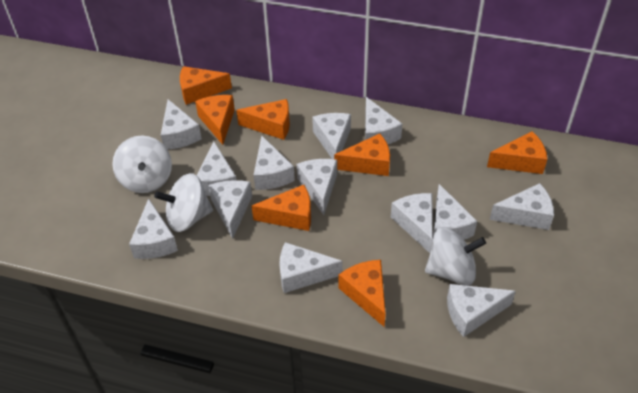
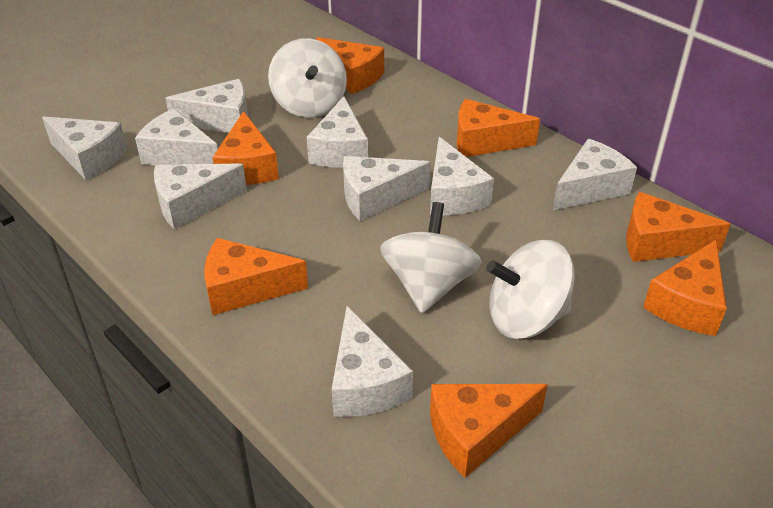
white cheese: 13 -> 9

